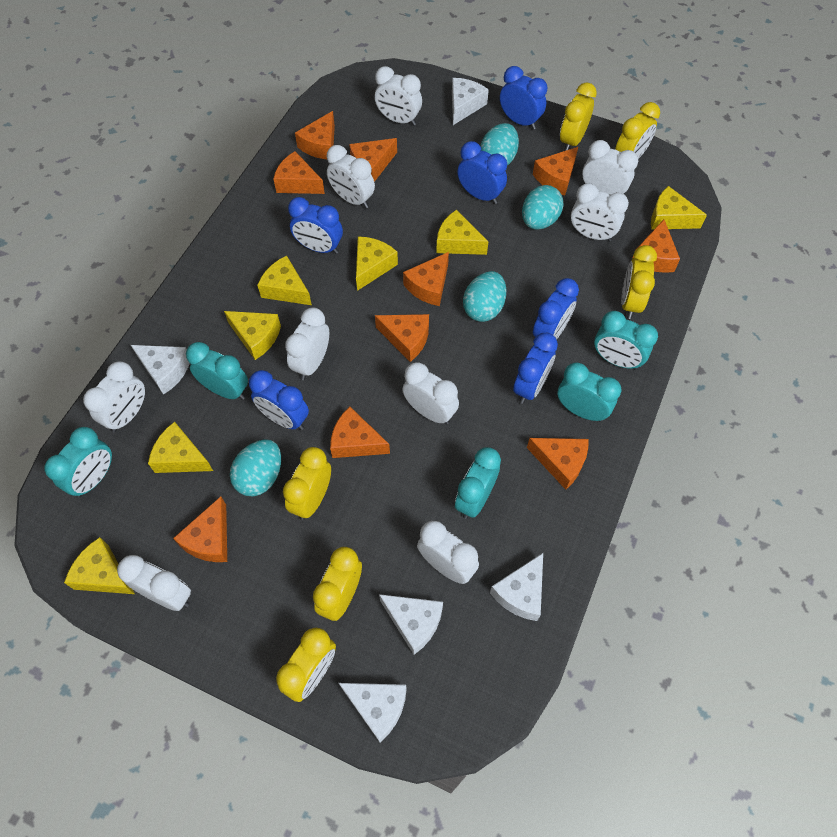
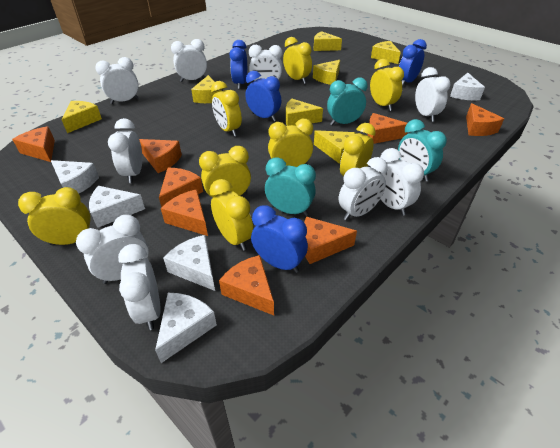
blue clock: 6 -> 4
orange cheese: 10 -> 8
turquoise clock: 5 -> 3
turquoise egg: 4 -> 0
yellow clock: 6 -> 8

